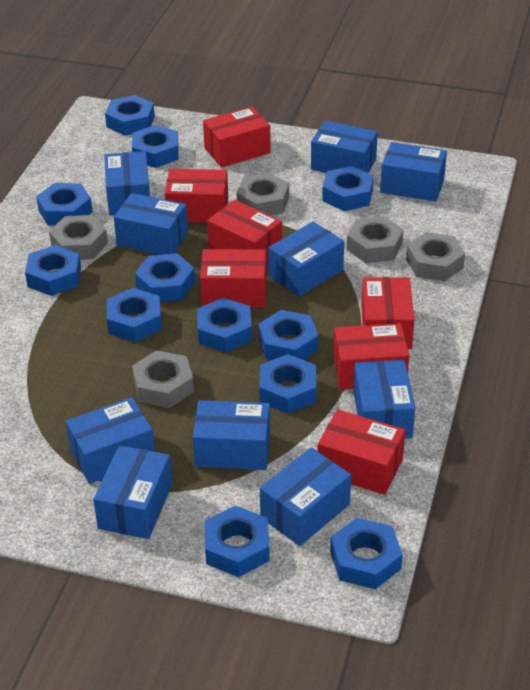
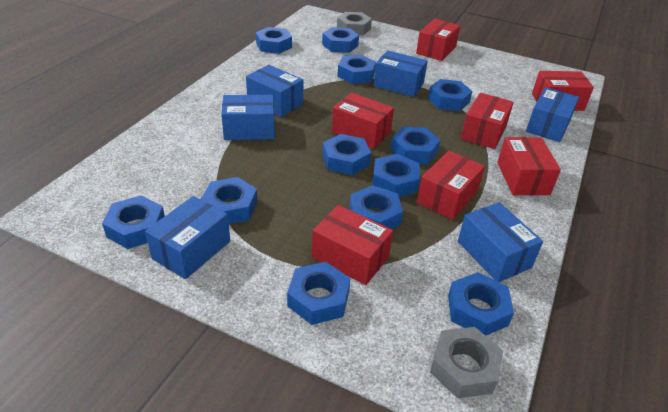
blue box: 10 -> 6
grey nut: 5 -> 2

